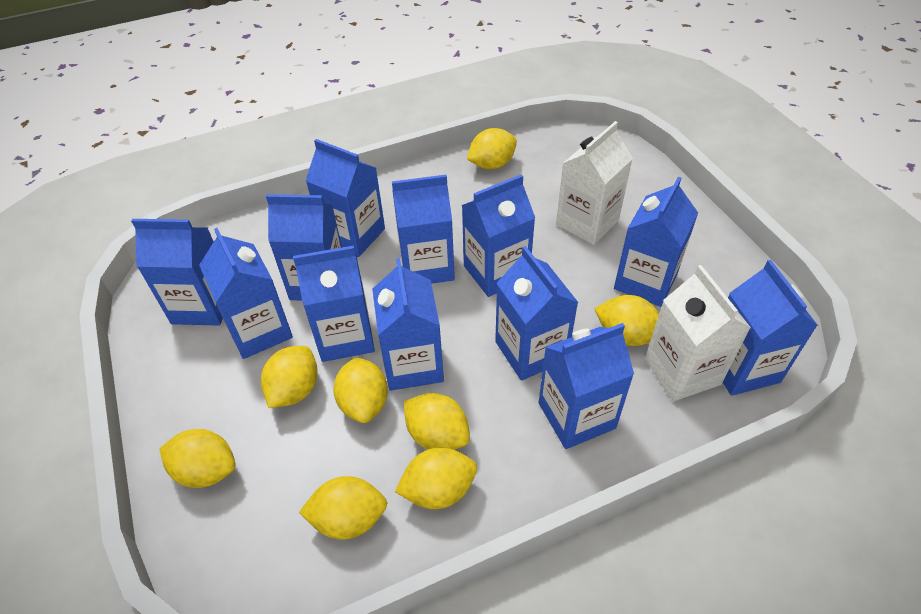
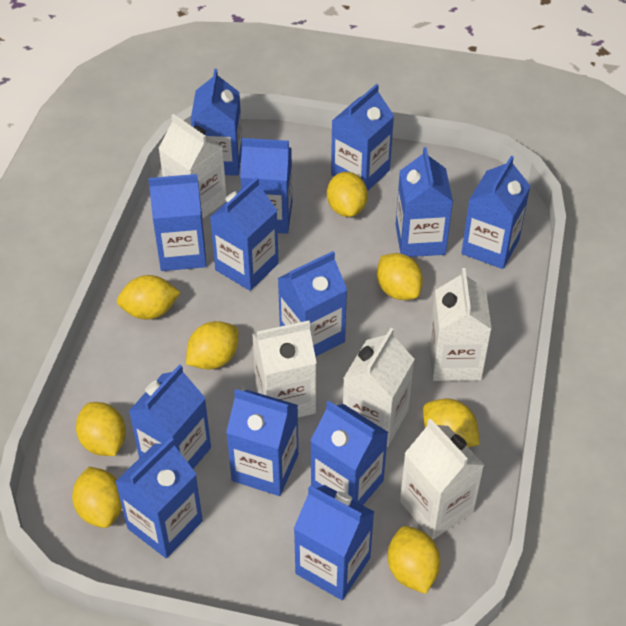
blue carton: 12 -> 13
white carton: 2 -> 5

